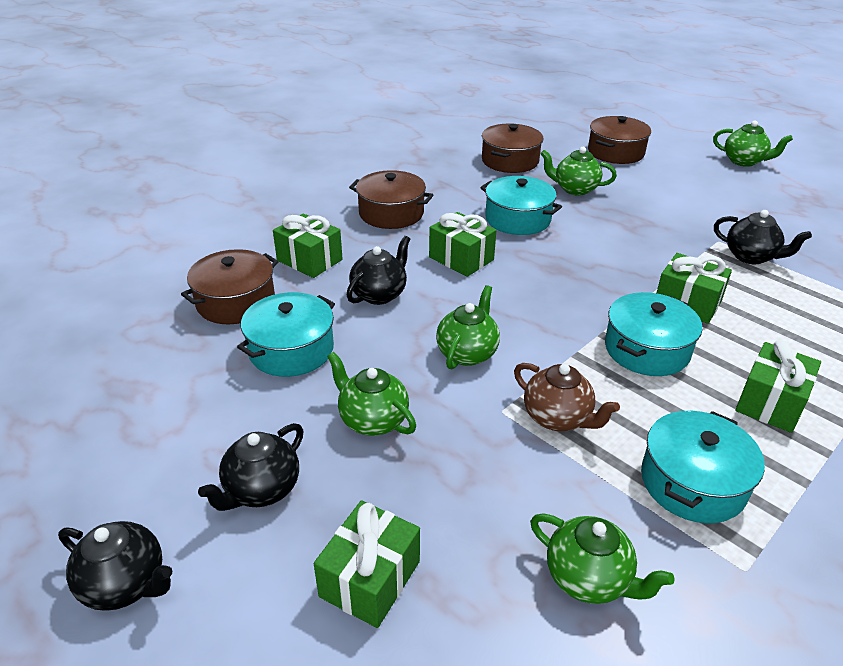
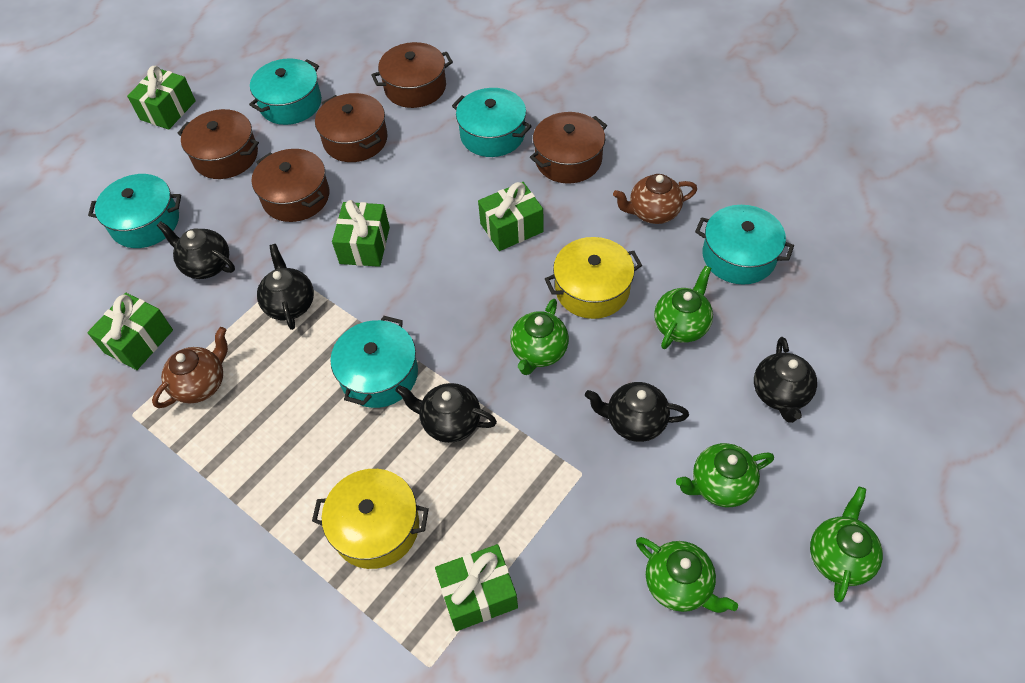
black teapot: 4 -> 5
brown pot: 4 -> 5
brown teapot: 1 -> 2
turquoise pot: 4 -> 5
yellow pot: 0 -> 2

